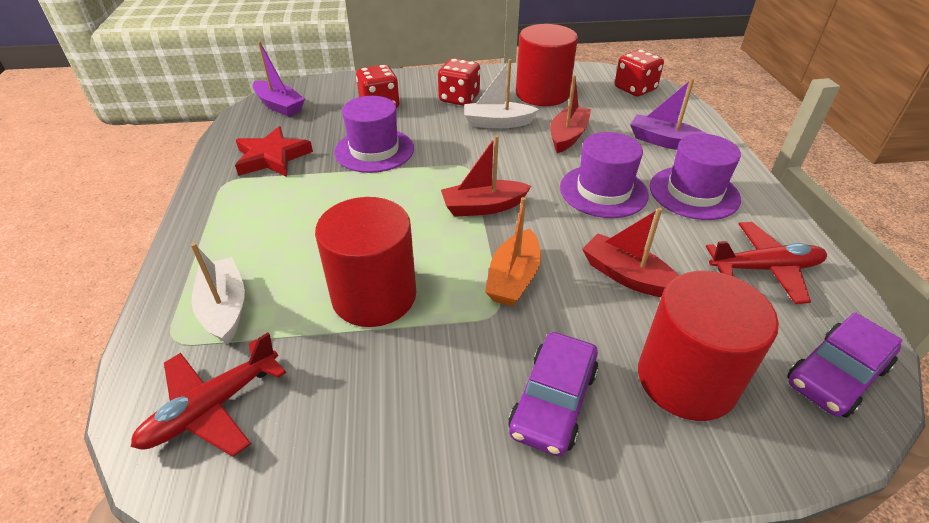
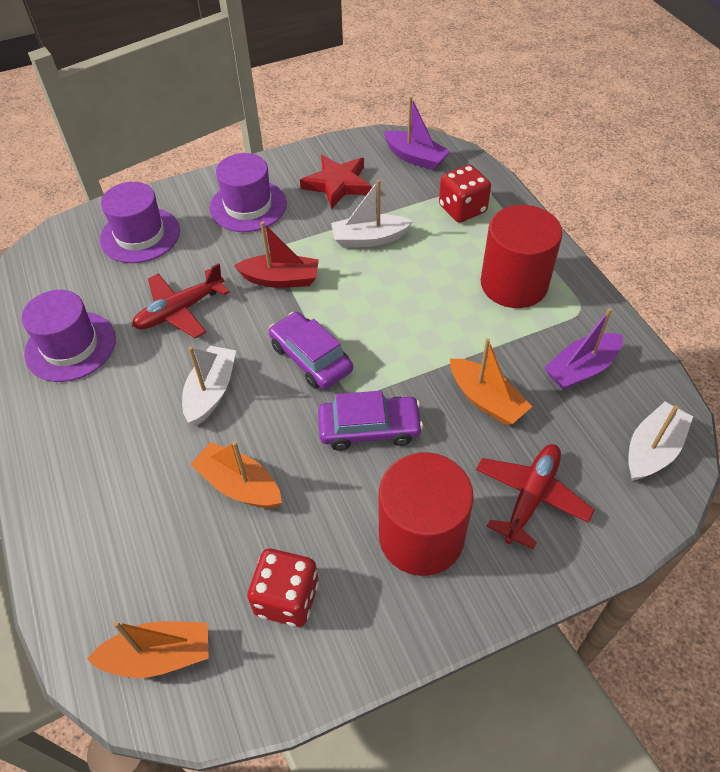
orange boat: 1 -> 3
red boat: 3 -> 1
red cylinder: 3 -> 2
red dice: 3 -> 2
white boat: 2 -> 3

